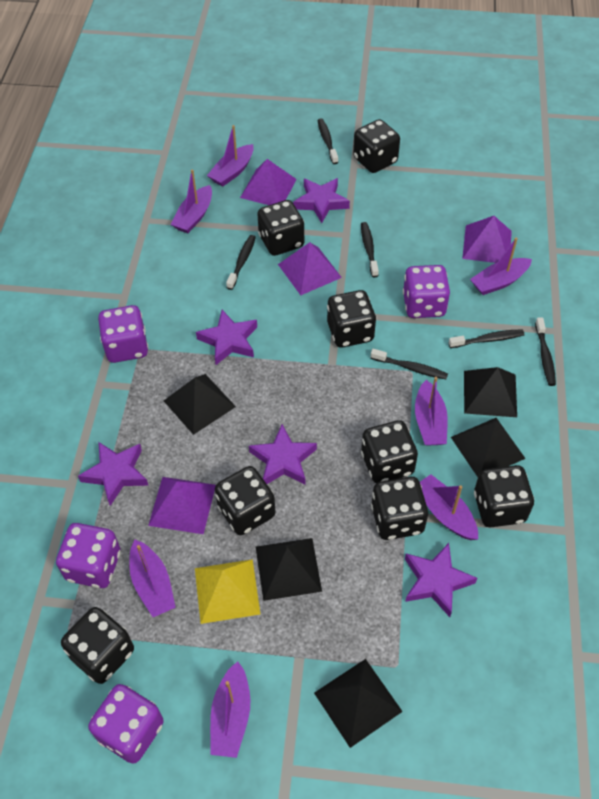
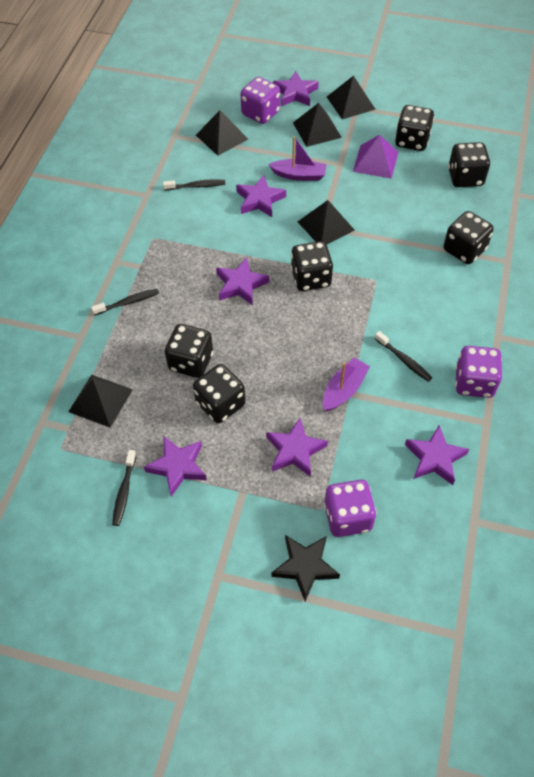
black dice: 8 -> 6
black star: 0 -> 1
black toothbrush: 6 -> 4
purple boat: 7 -> 2
purple dice: 4 -> 3
purple pyramid: 4 -> 1
purple star: 5 -> 6
yellow pyramid: 1 -> 0

